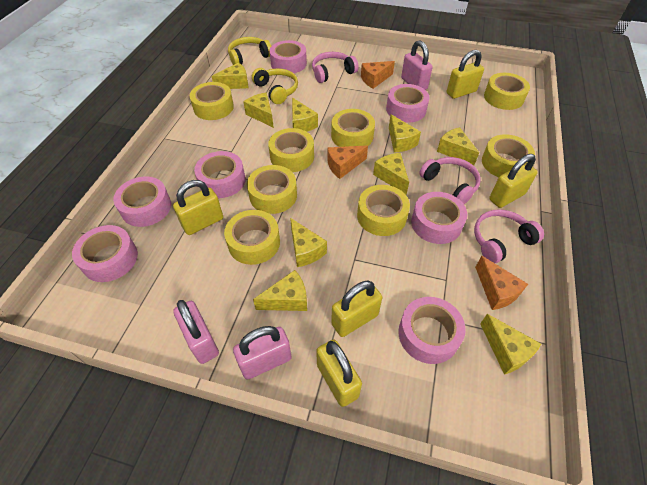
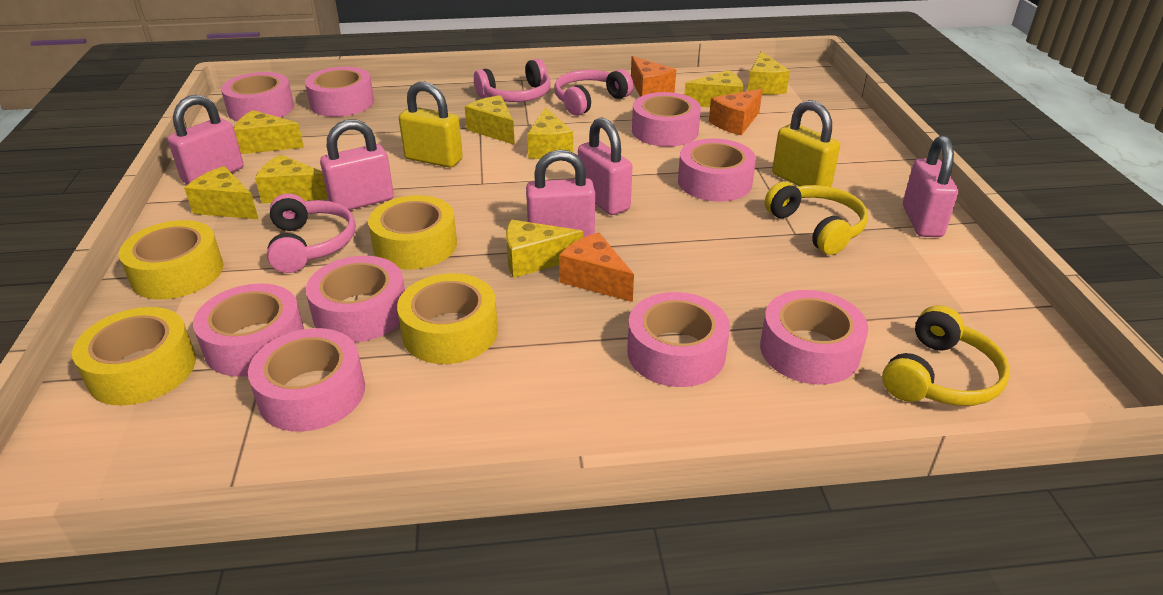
pink padlock: 3 -> 5
pink tape: 7 -> 9
yellow cheese: 9 -> 8
yellow padlock: 5 -> 2
yellow tape: 8 -> 4

